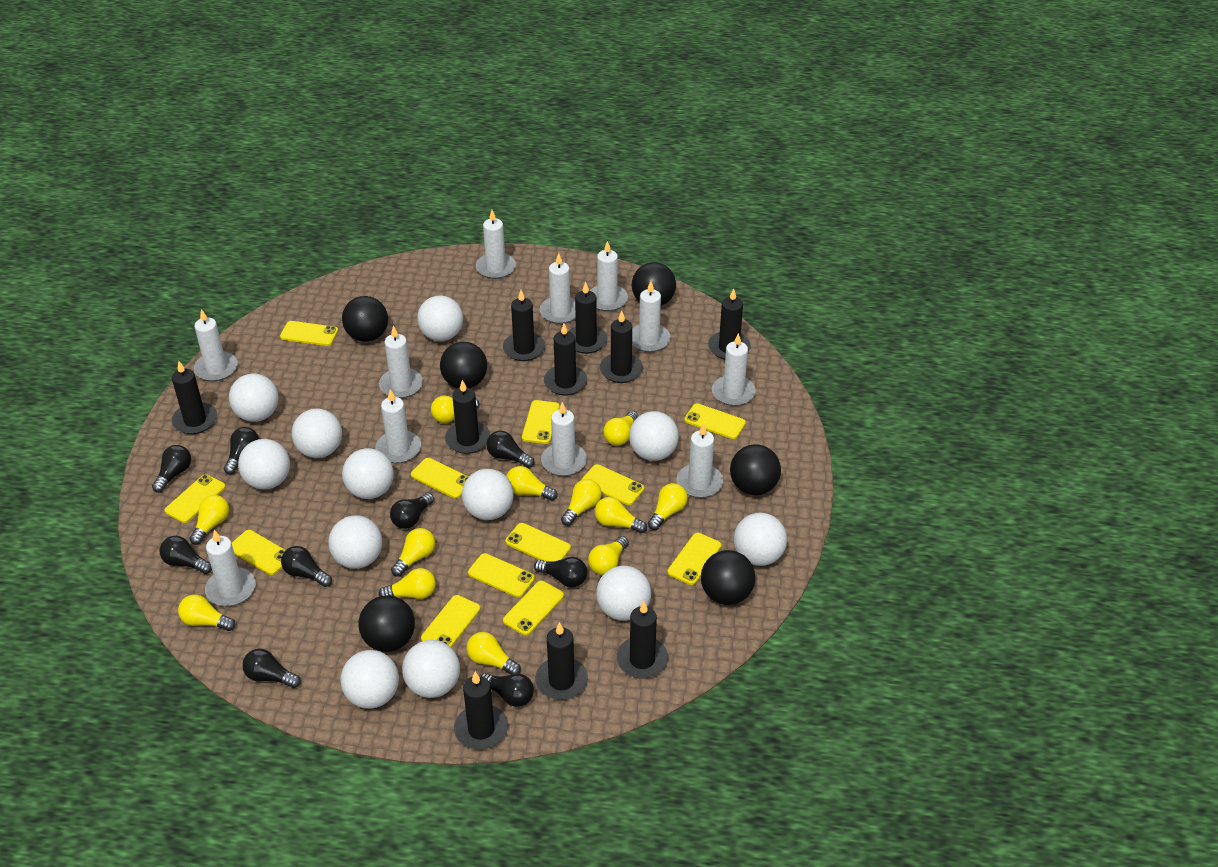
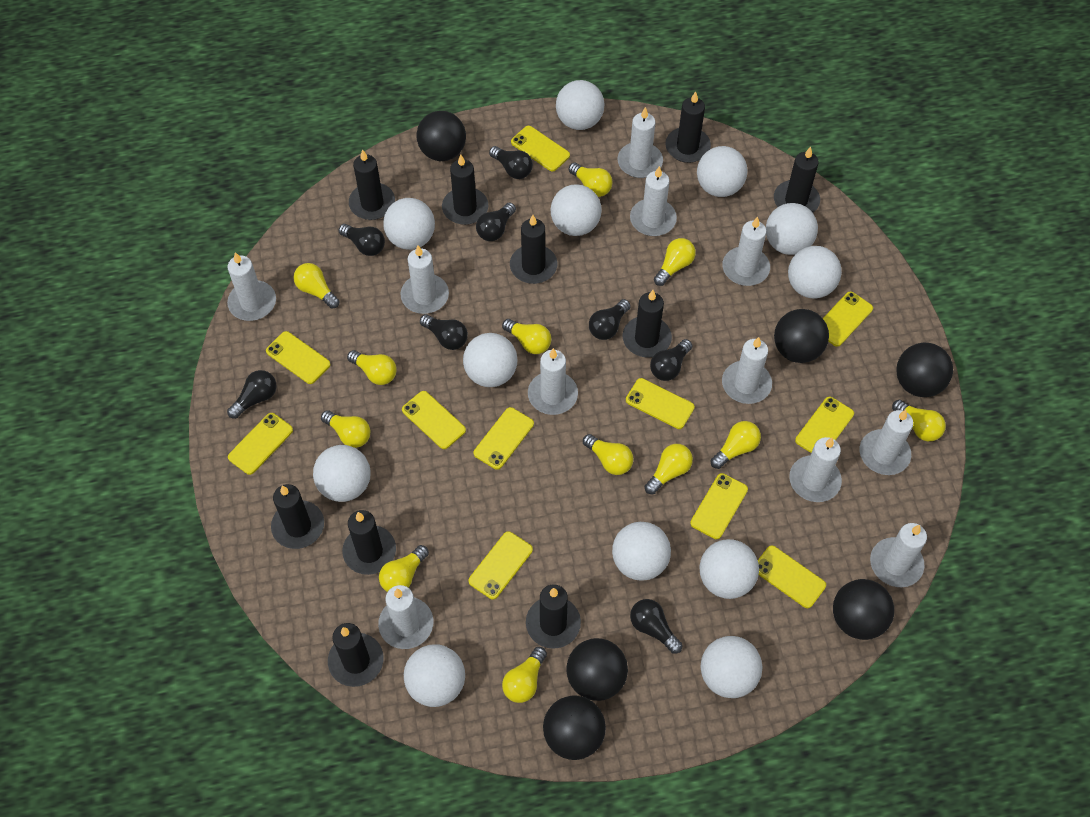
black light bulb: 9 -> 8
yellow phone: 12 -> 11

